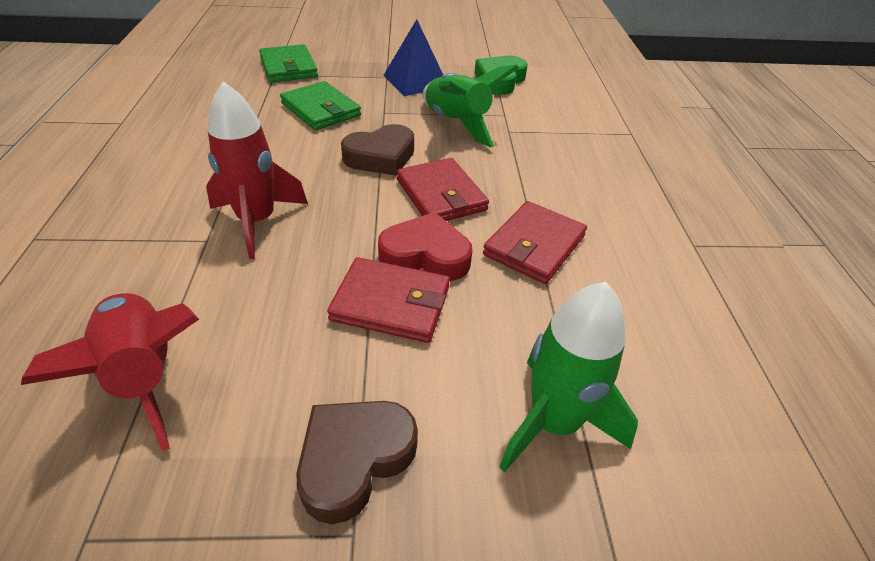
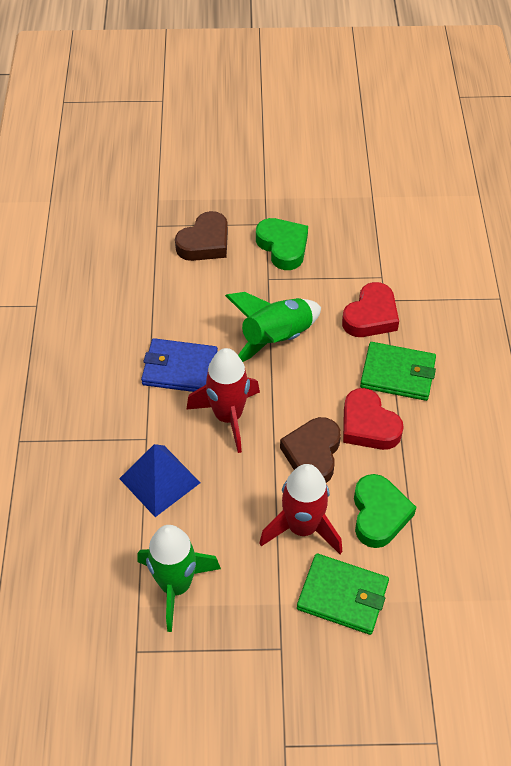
blue wallet: 0 -> 1
green heart: 1 -> 2
red heart: 1 -> 2
red wallet: 3 -> 0

